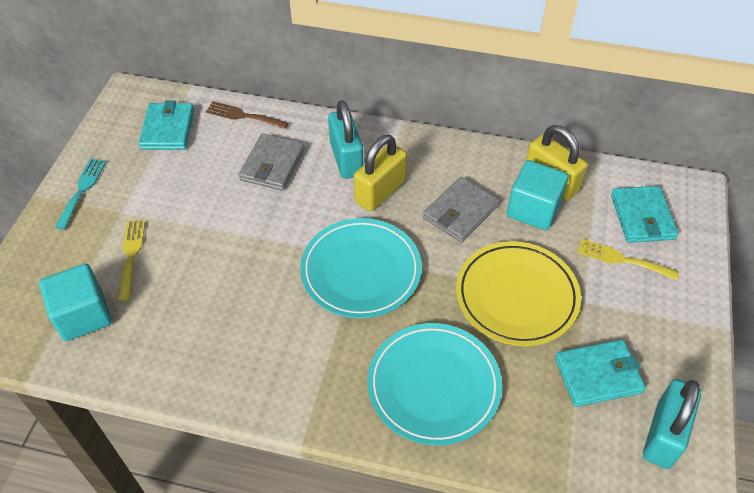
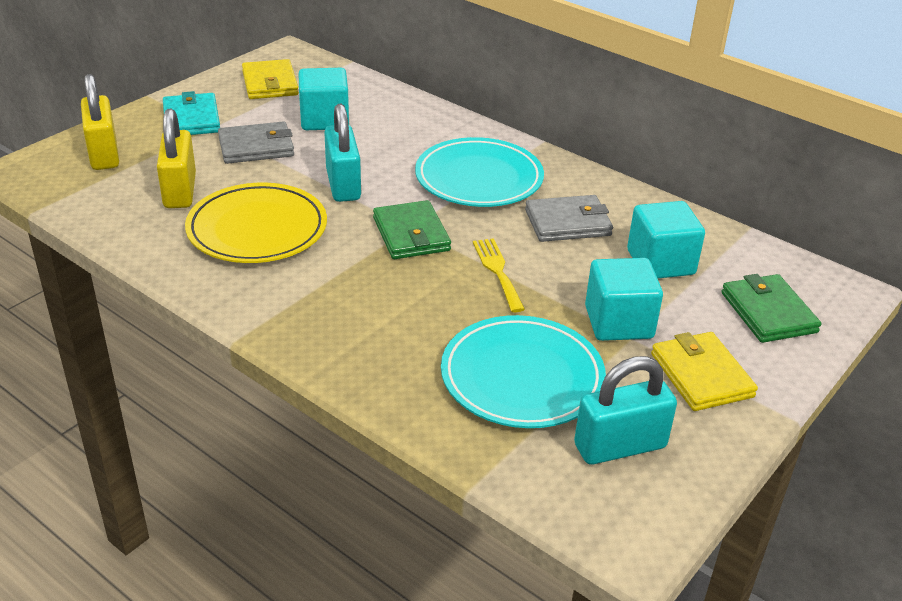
brown fork: 1 -> 0
green wallet: 0 -> 2
turquoise cube: 2 -> 3
turquoise fork: 1 -> 0
turquoise wallet: 3 -> 1
yellow fork: 2 -> 1
yellow wallet: 0 -> 2

